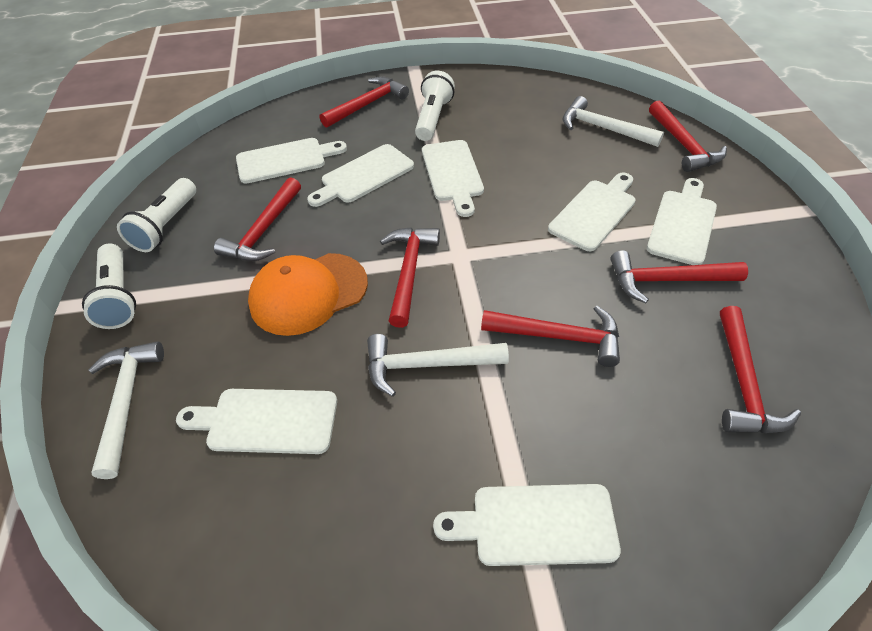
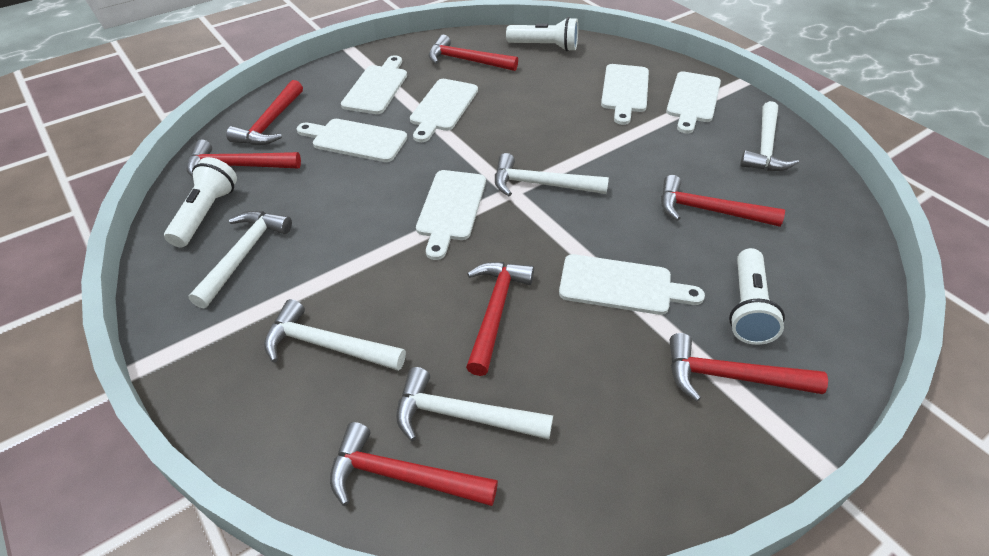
orange cap: 1 -> 0
white hammer: 3 -> 5

